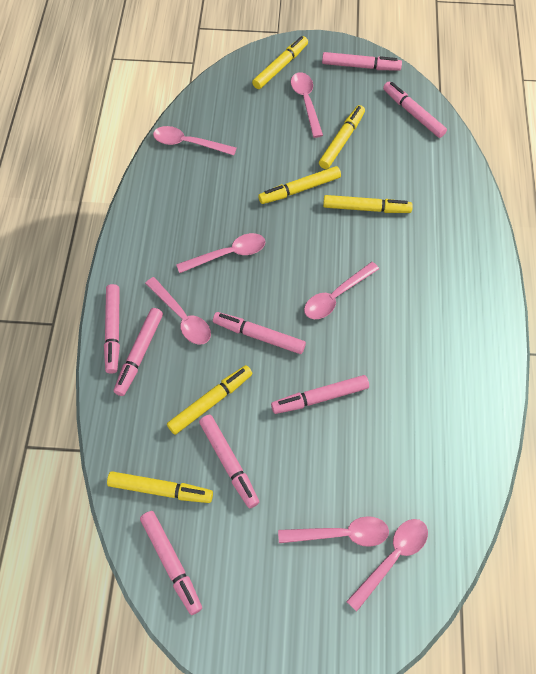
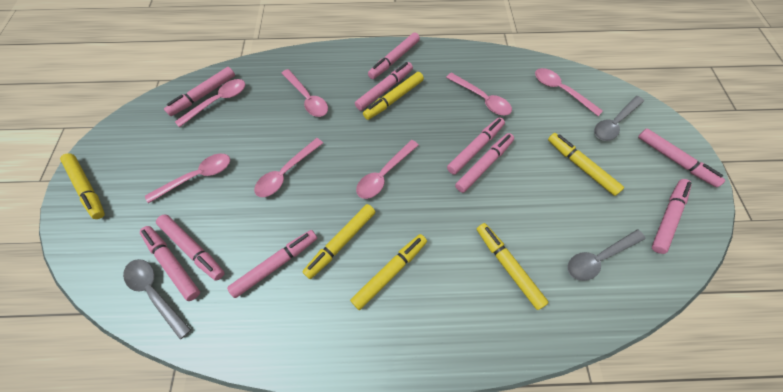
grey spoon: 0 -> 3
pink marker: 8 -> 10

